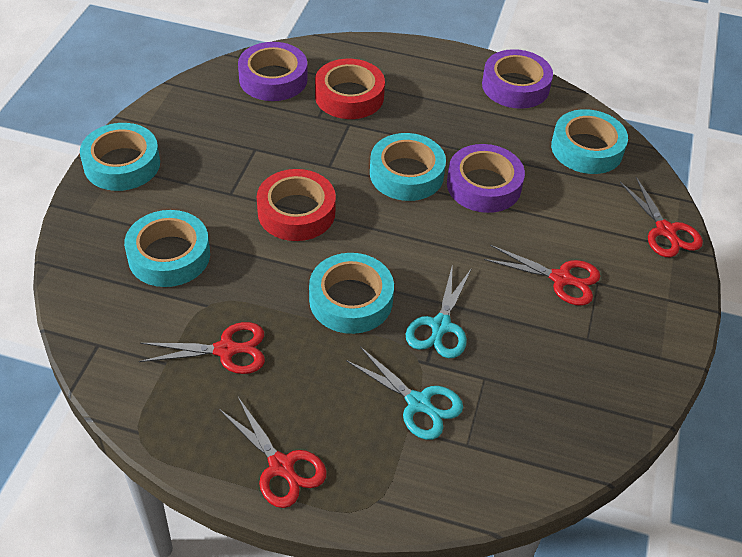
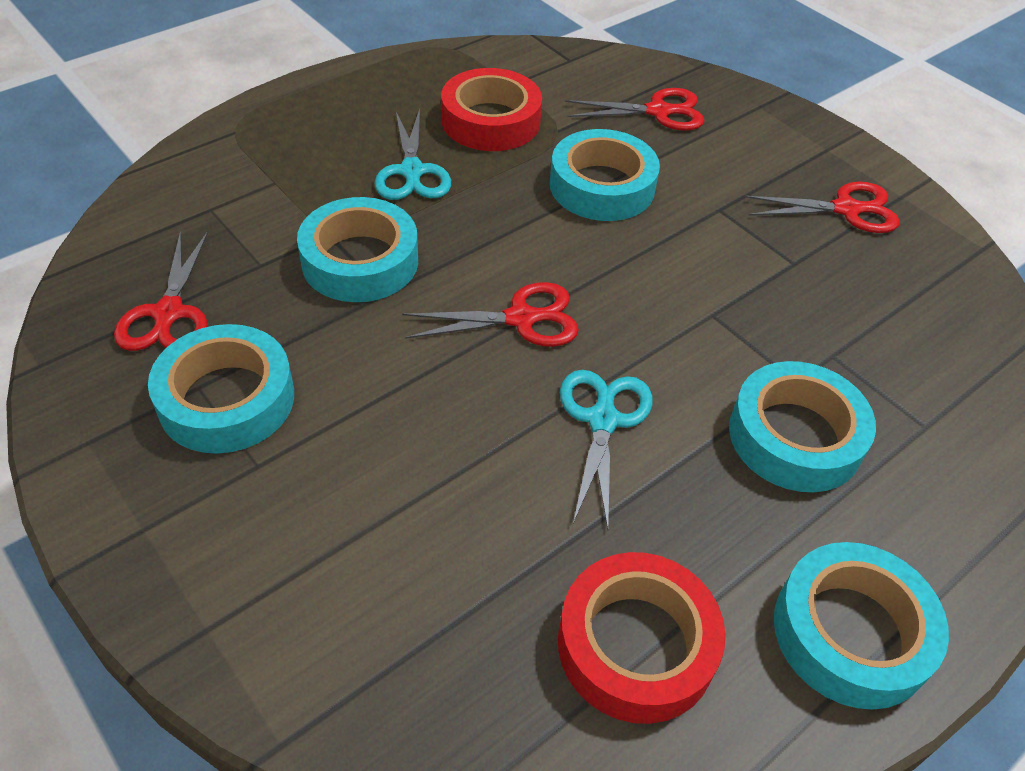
purple tape: 3 -> 0

